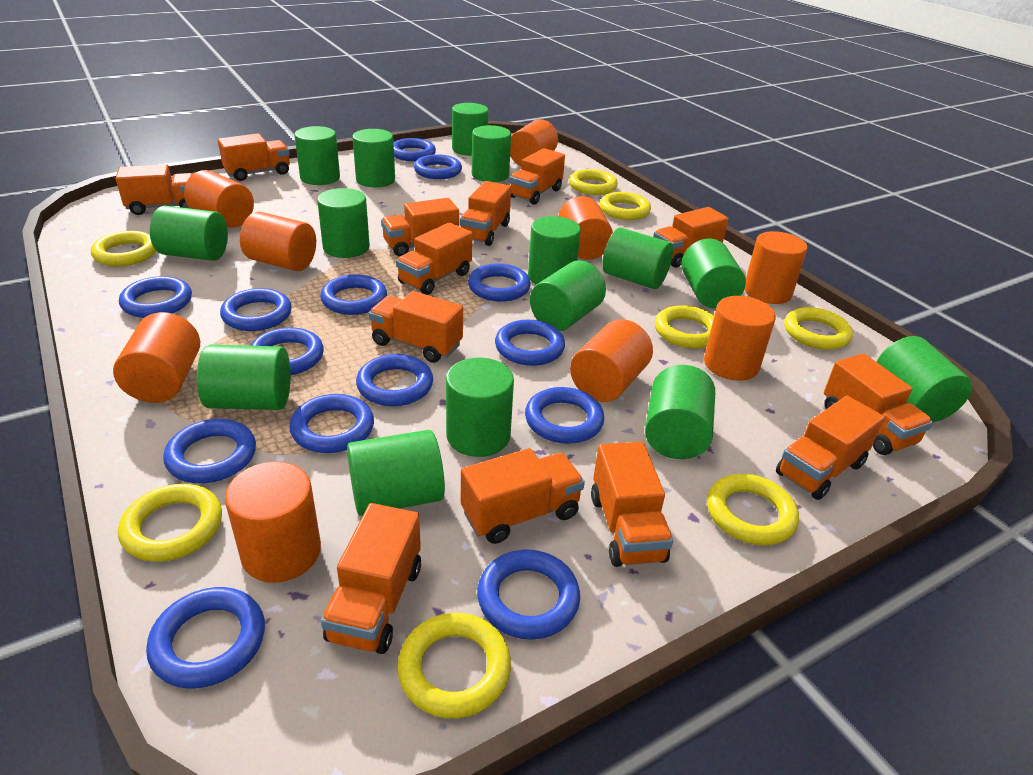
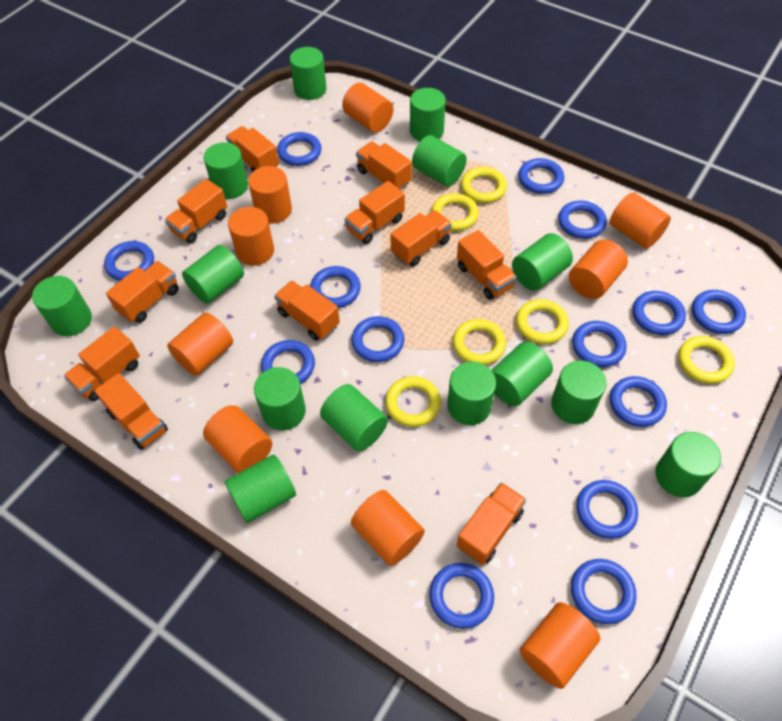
green cylinder: 15 -> 14
orange truck: 13 -> 11
yellow ring: 8 -> 6

